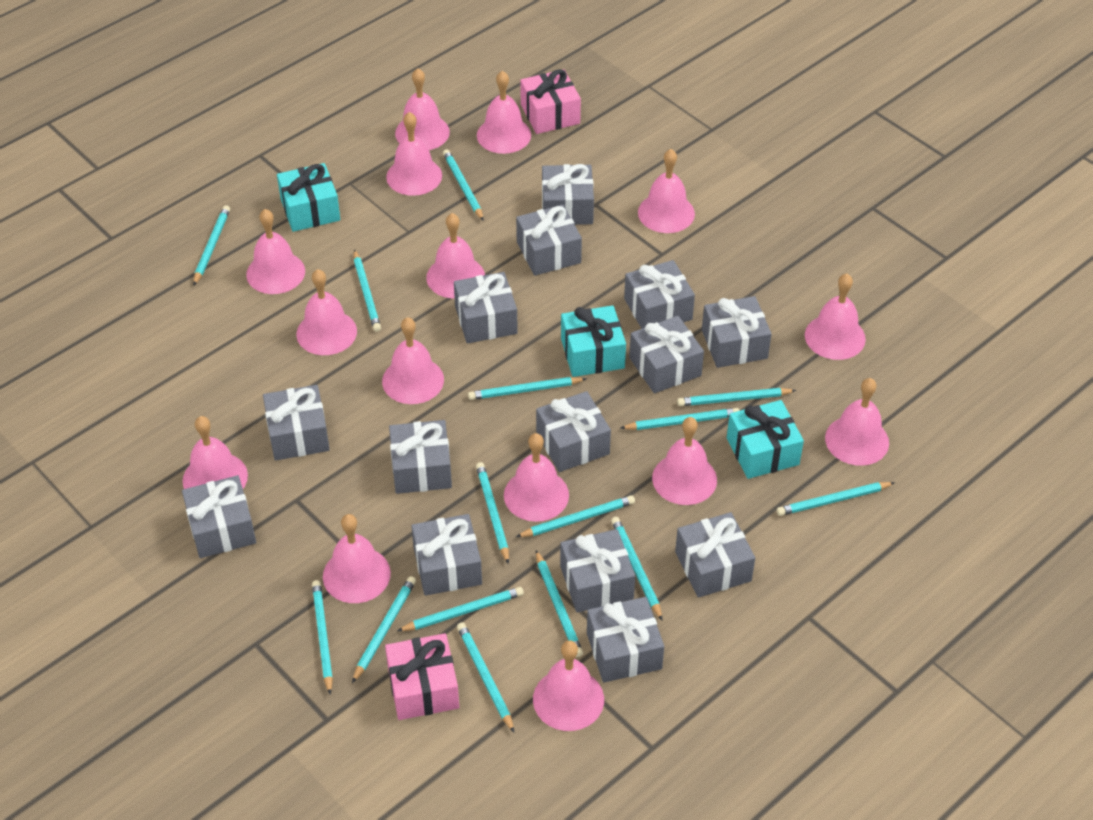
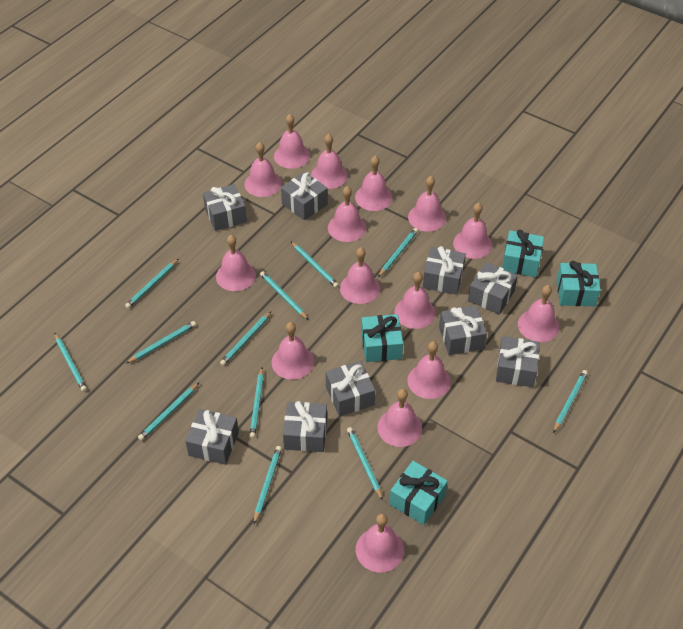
grey gift: 14 -> 9
pink gift: 2 -> 0
turquoise gift: 3 -> 4
turquoise pencil: 15 -> 12

